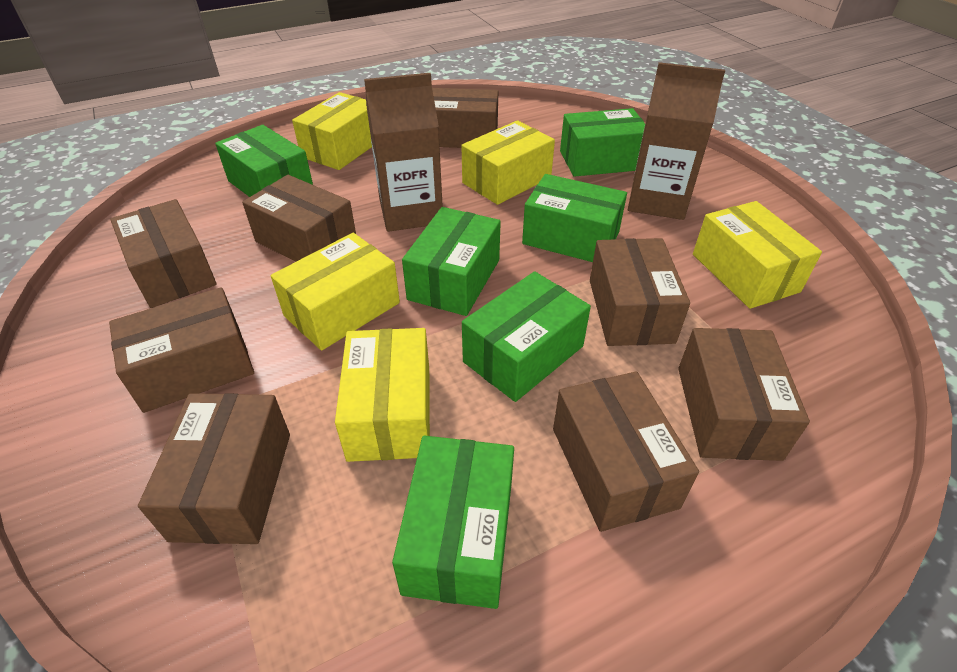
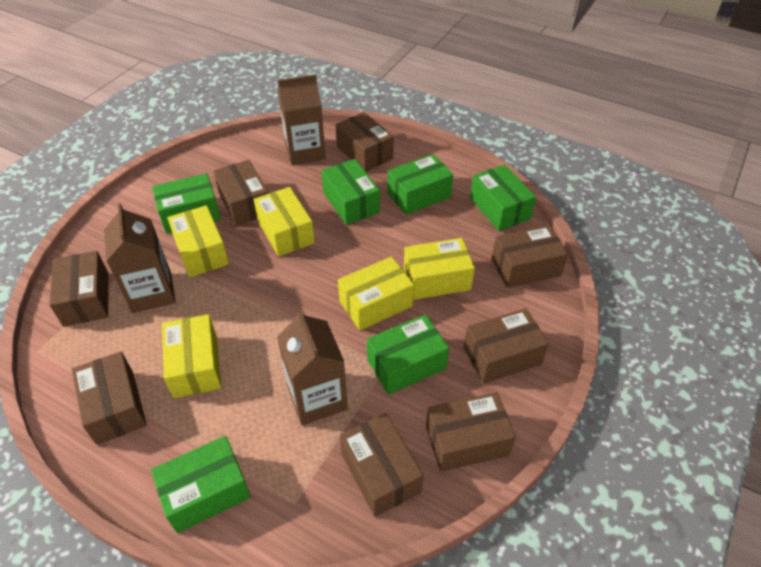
brown carton: 2 -> 3

